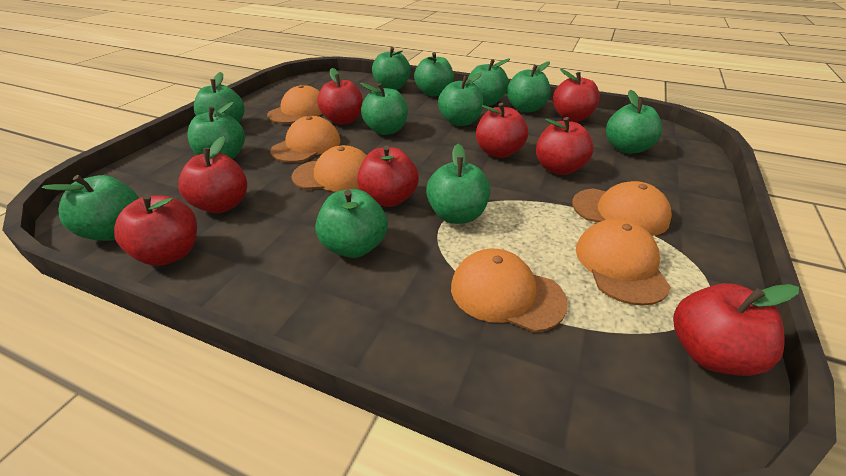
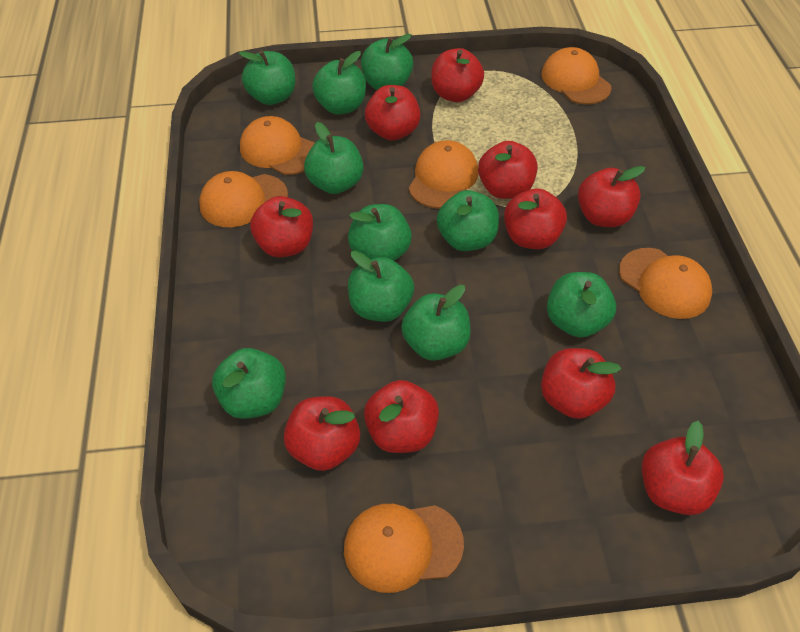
green apple: 12 -> 10
red apple: 8 -> 10

